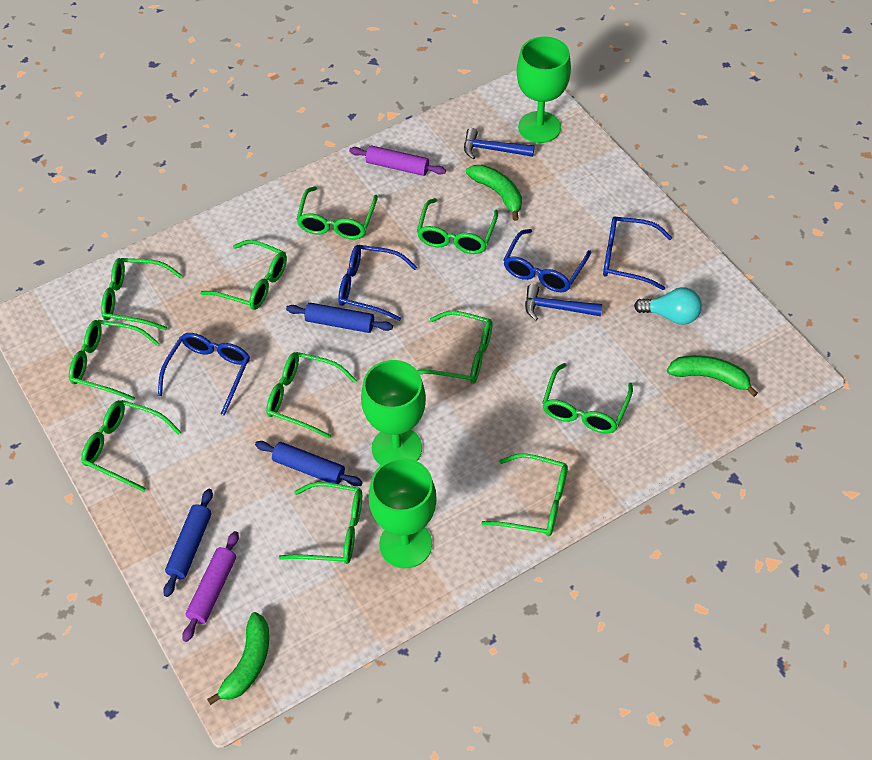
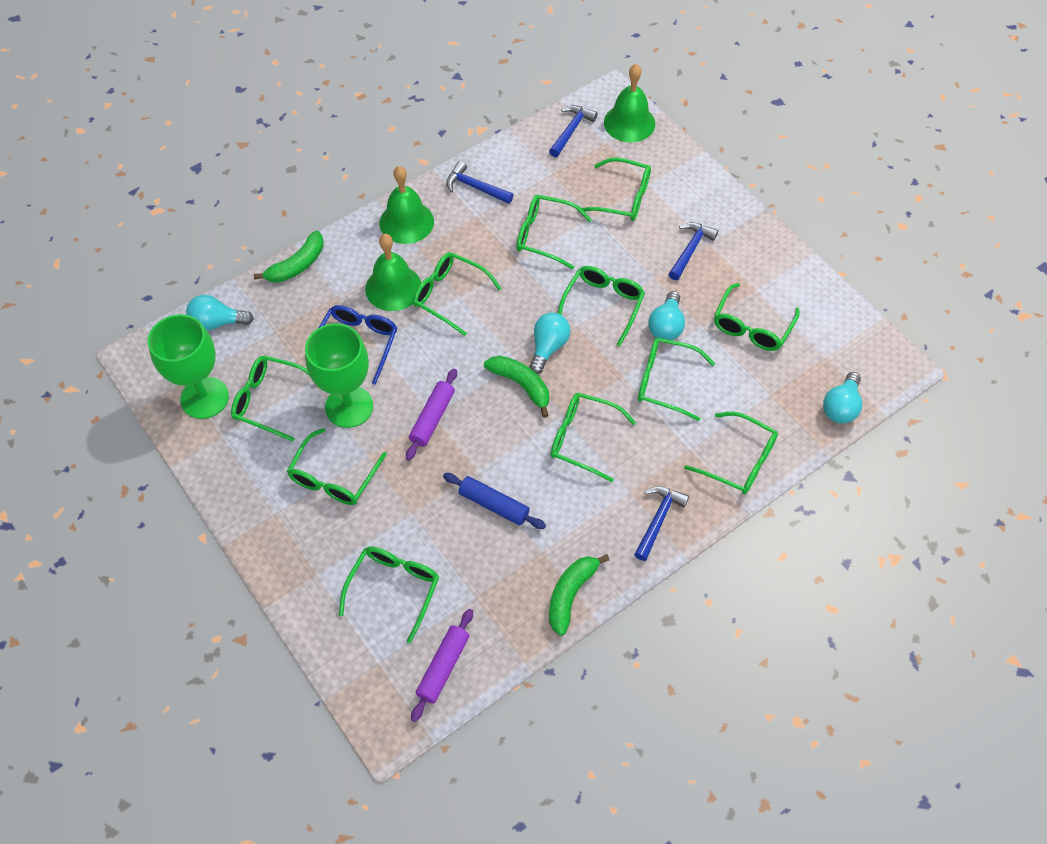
blue glasses: 4 -> 1
blue hammer: 2 -> 4
blue rolling pin: 3 -> 1
green bell: 0 -> 3
green goblet: 3 -> 2
turquoise light bulb: 1 -> 4

